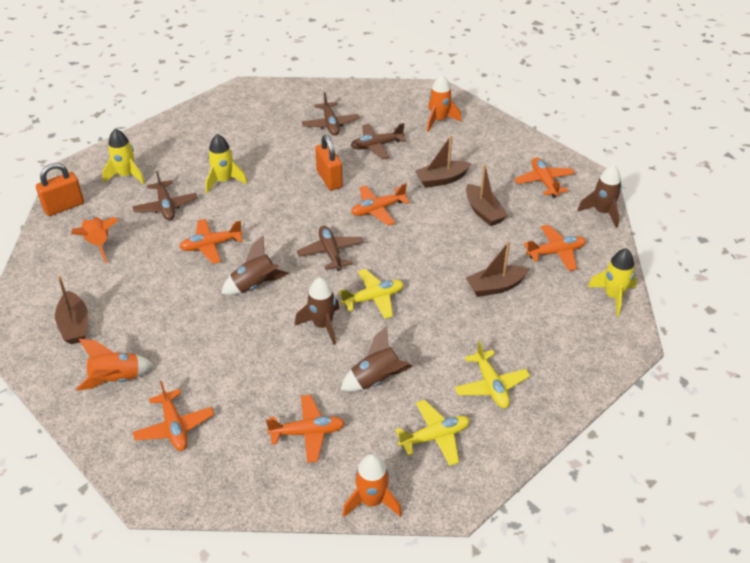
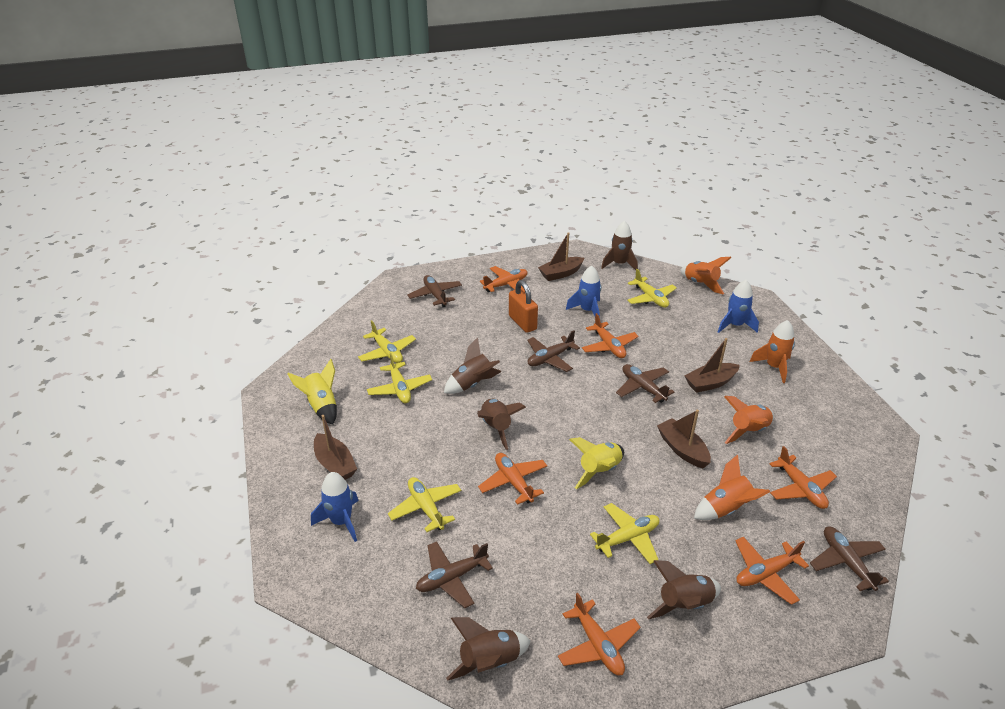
blue rocket: 0 -> 3
brown plane: 4 -> 5
brown rocket: 4 -> 5
orange padlock: 2 -> 1
yellow plane: 3 -> 5
yellow rocket: 3 -> 2

